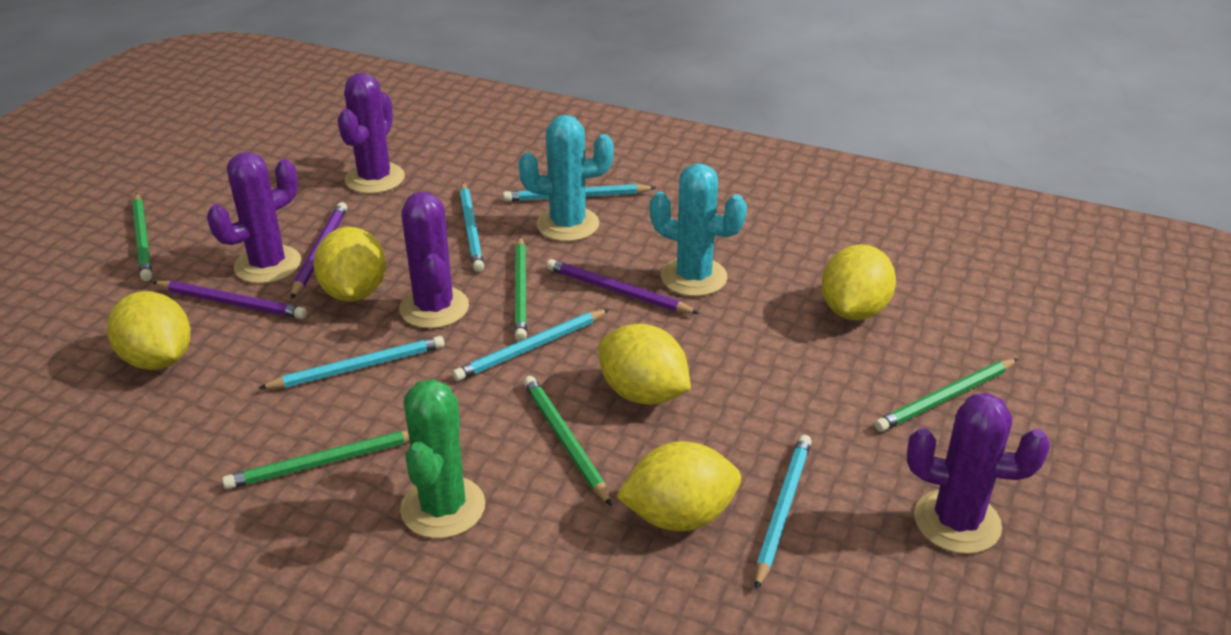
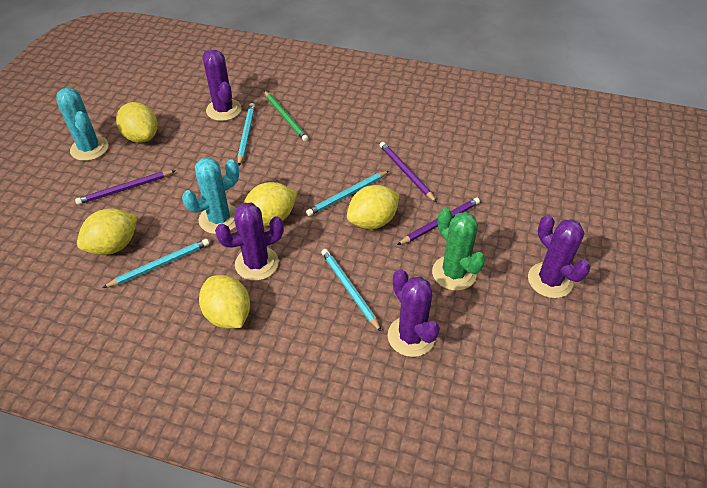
green pencil: 5 -> 1
turquoise pencil: 5 -> 4

